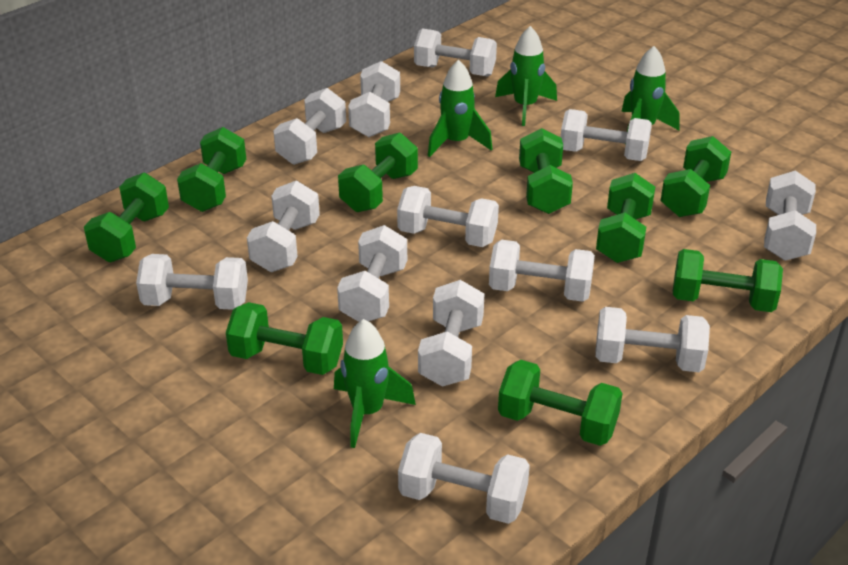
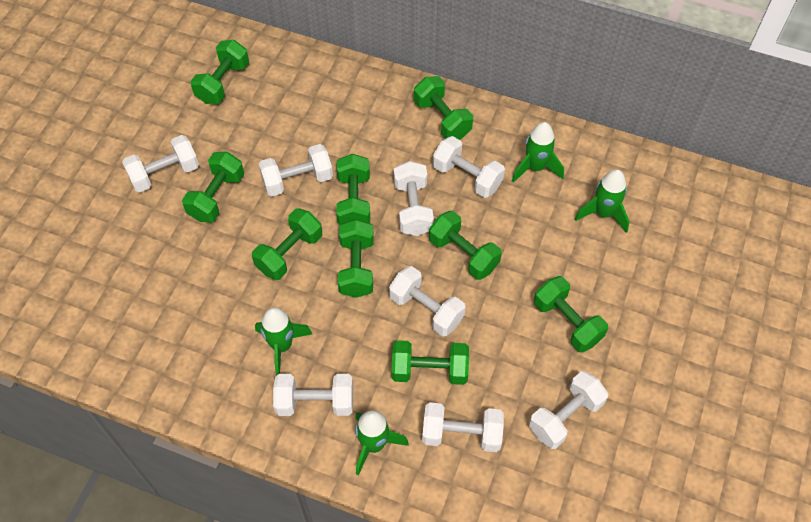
white dumbbell: 13 -> 8

